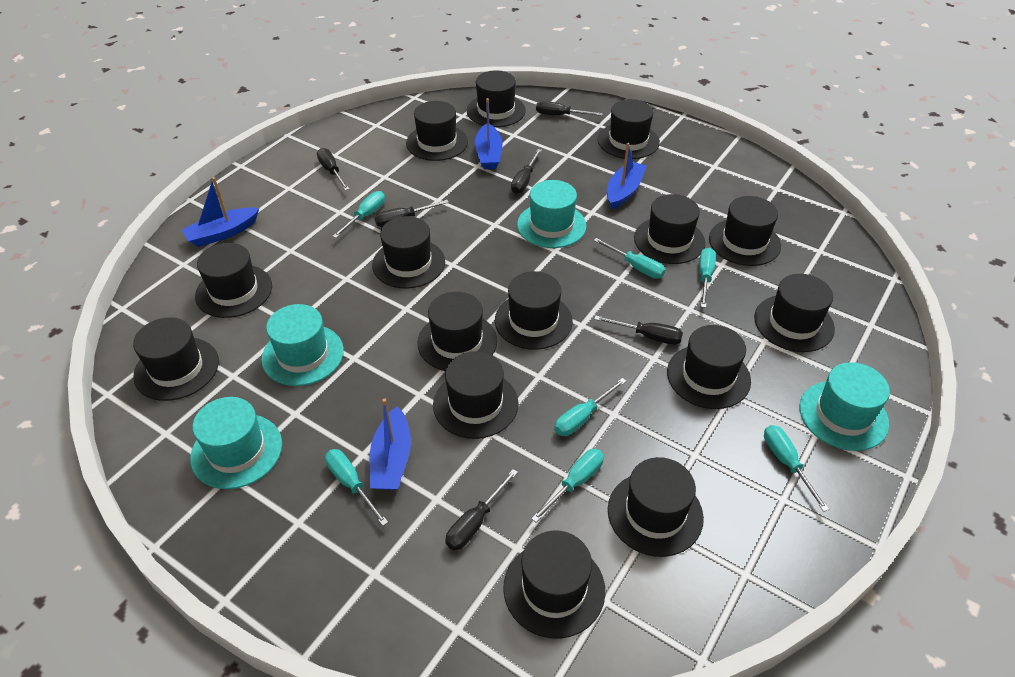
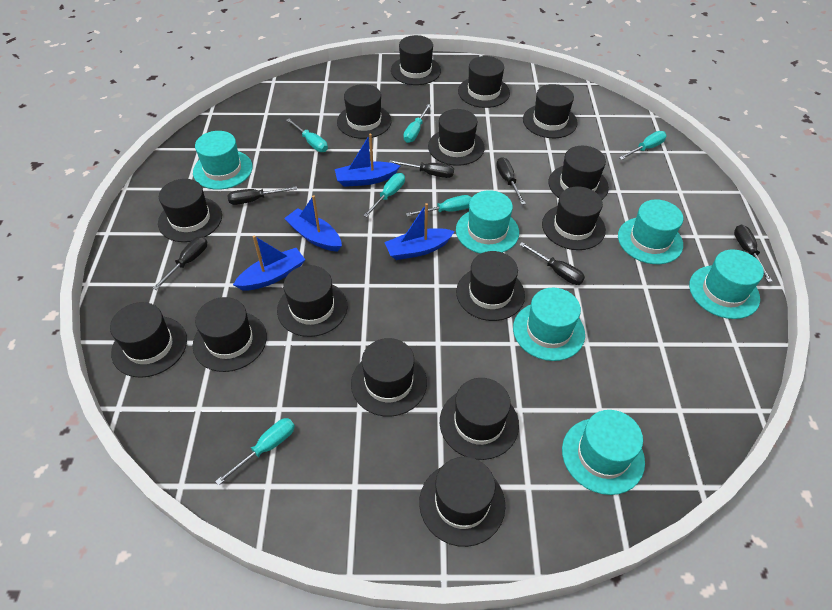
turquoise hat: 4 -> 6
turquoise screwdriver: 7 -> 6

